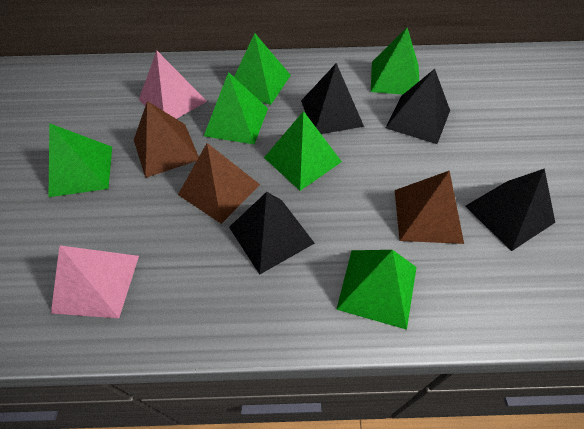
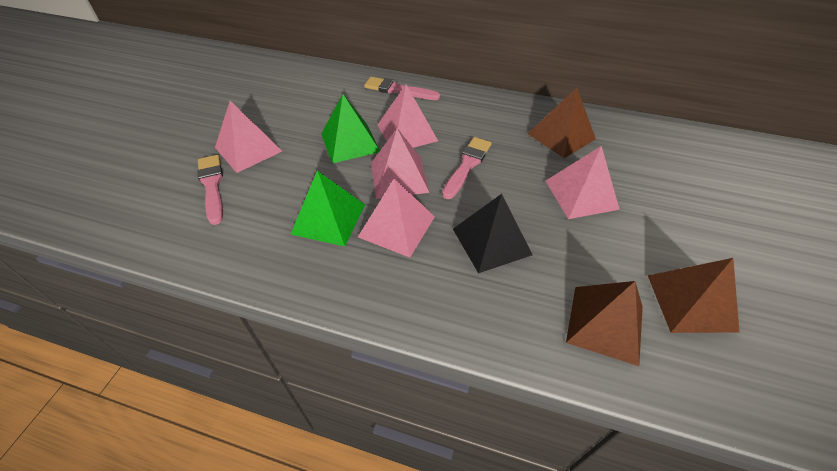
black pyramid: 4 -> 1
green pyramid: 6 -> 2
pink brush: 0 -> 3
pink pyramid: 2 -> 5

